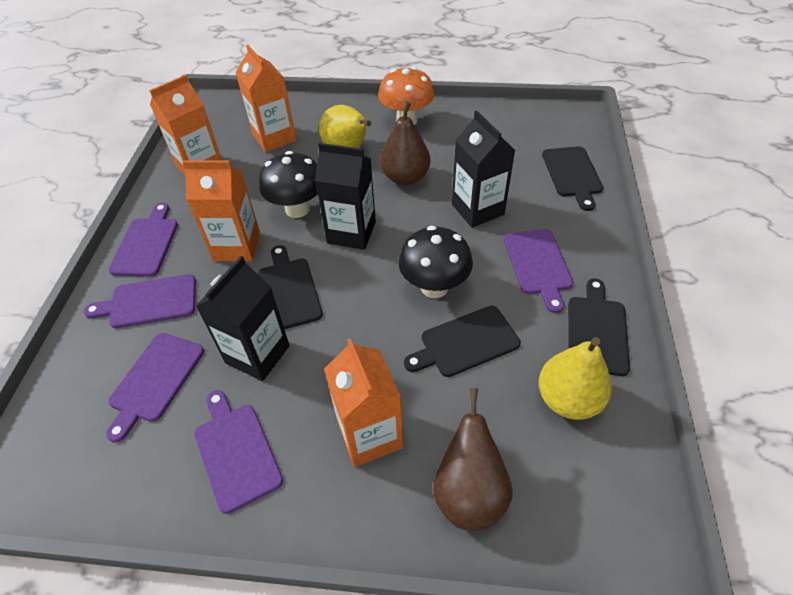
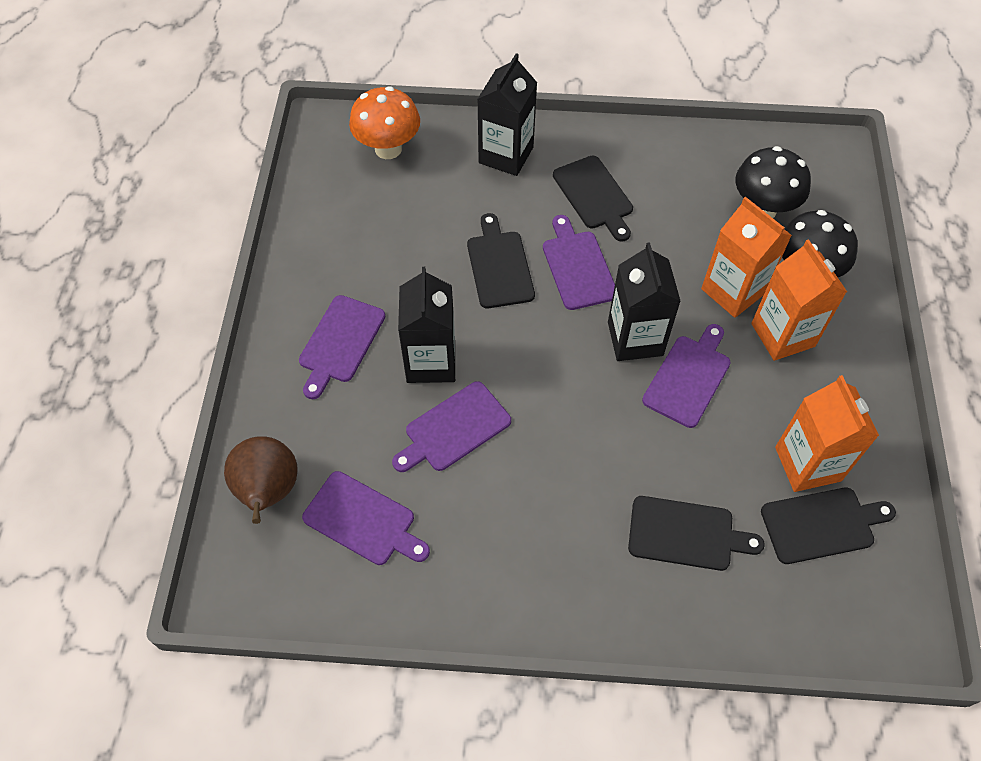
brown pear: 2 -> 1
orange carton: 4 -> 3
yellow pear: 2 -> 0

